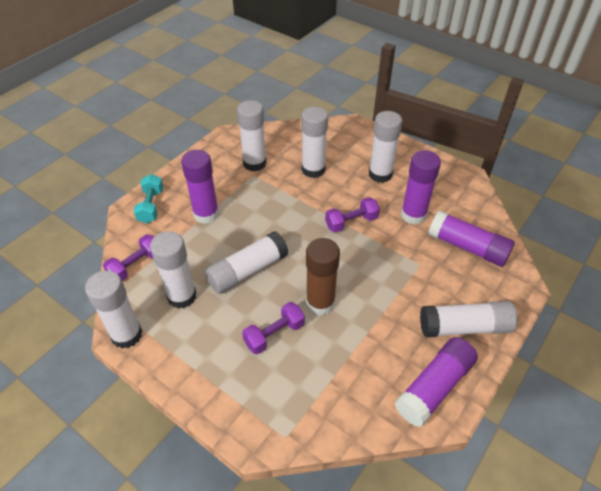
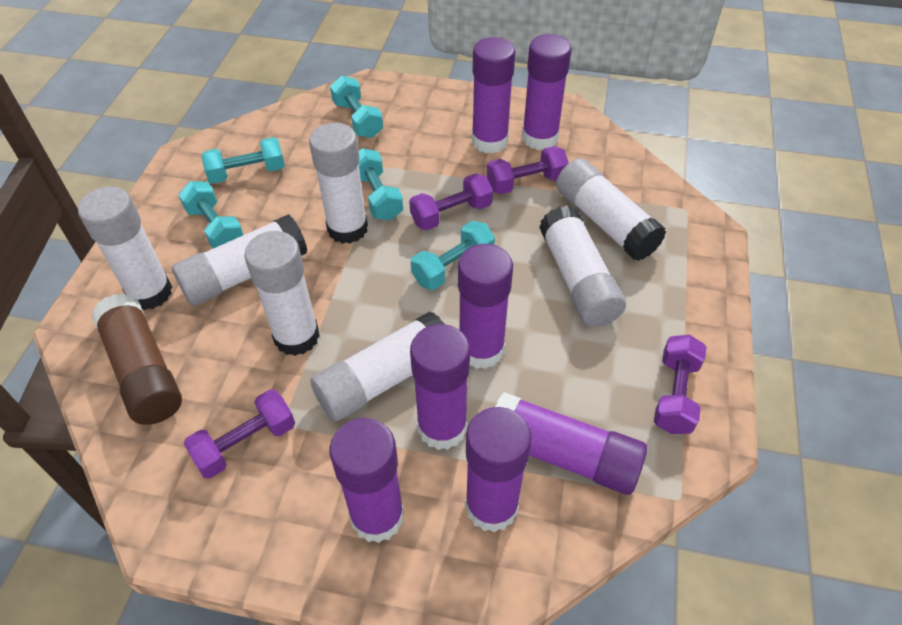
purple dumbbell: 3 -> 4
purple glue stick: 4 -> 7
turquoise dumbbell: 1 -> 5

